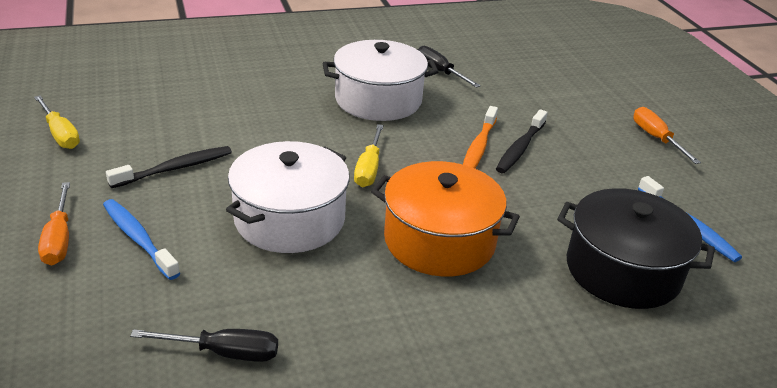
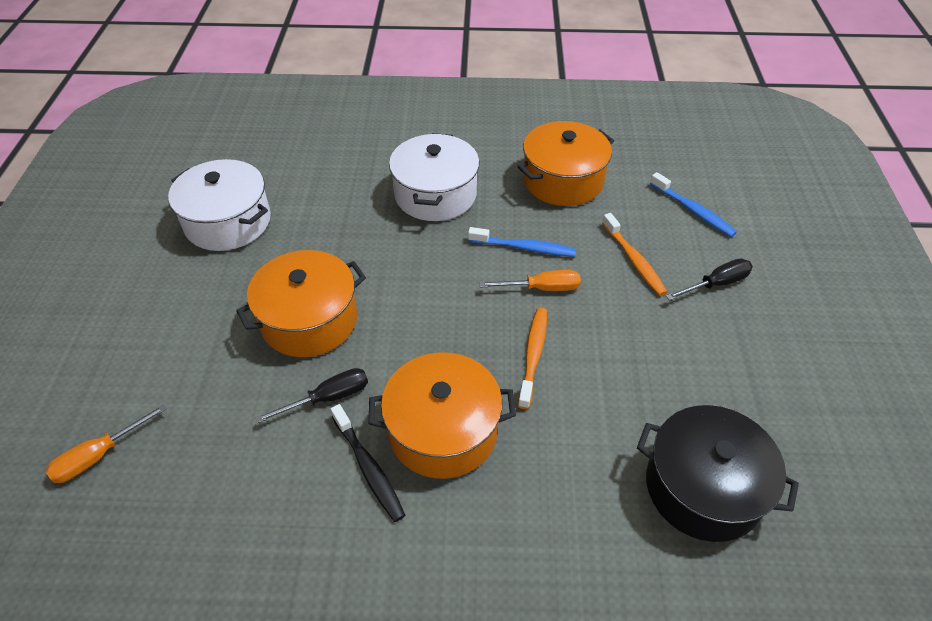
black toothbrush: 2 -> 1
orange pot: 1 -> 3
orange toothbrush: 1 -> 2
yellow screwdriver: 2 -> 0

